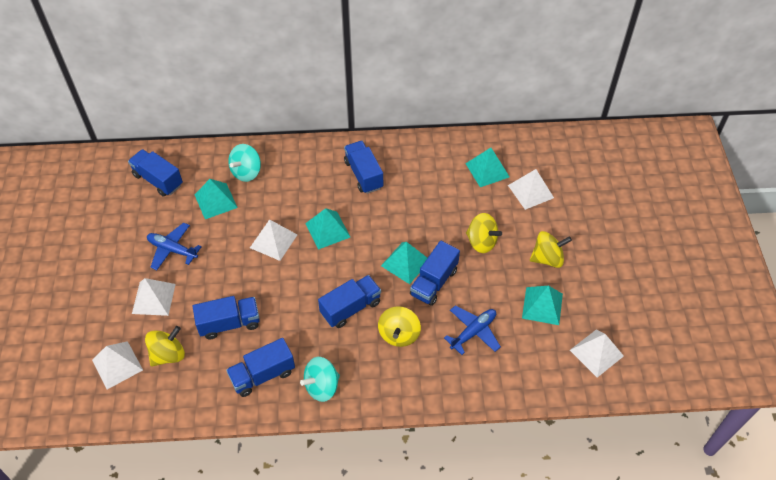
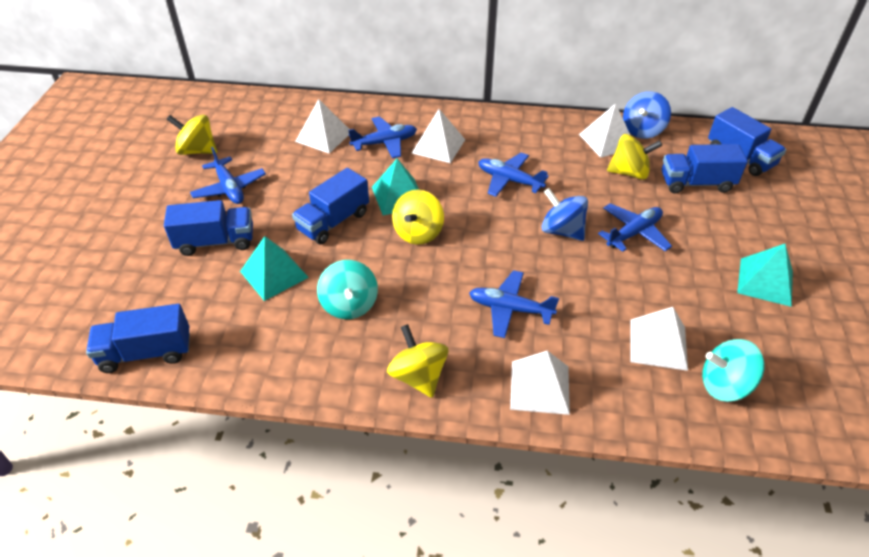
blue plane: 2 -> 5
blue spinning top: 0 -> 2
blue truck: 6 -> 5
turquoise pyramid: 5 -> 3

